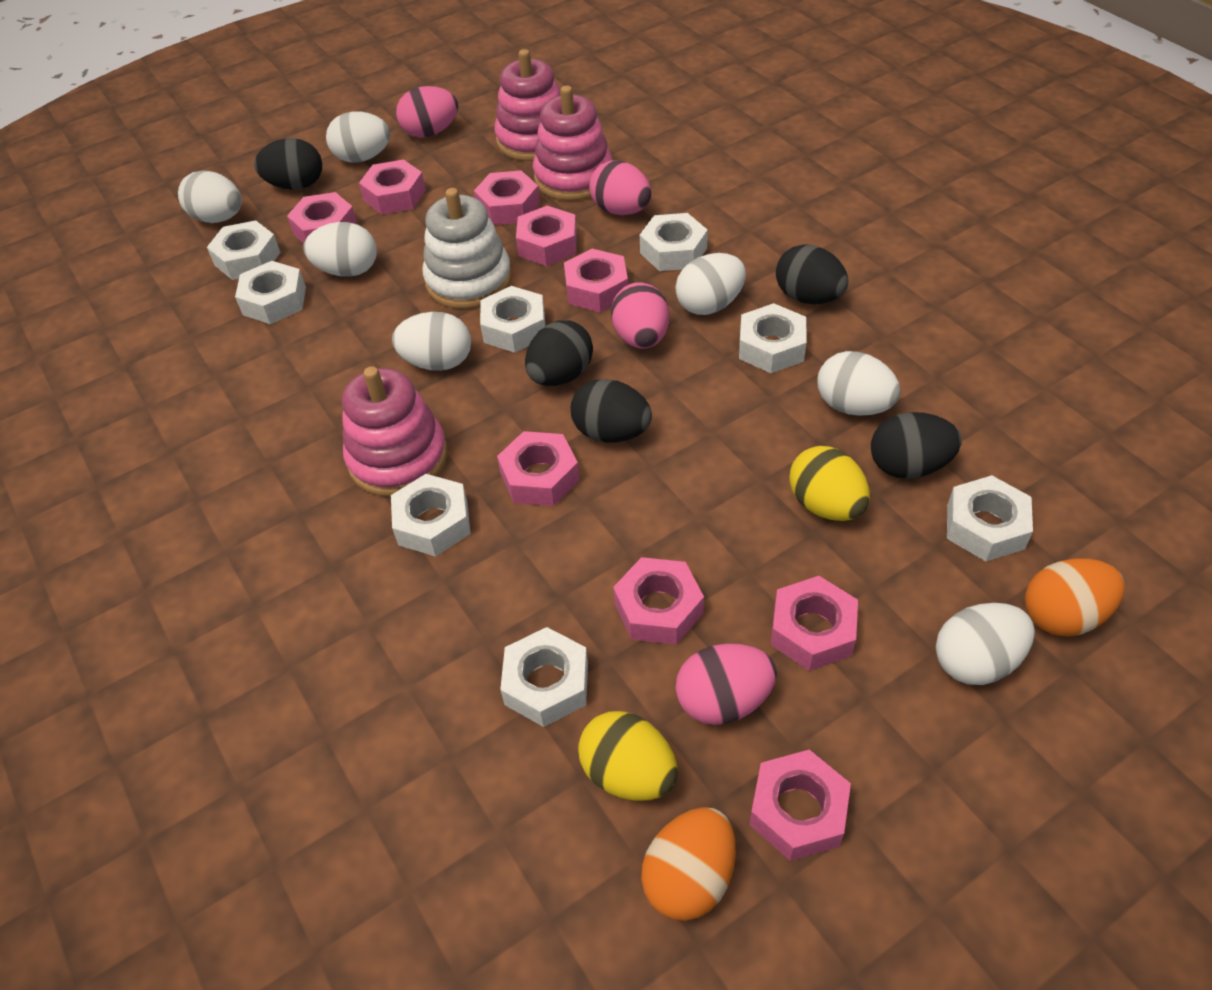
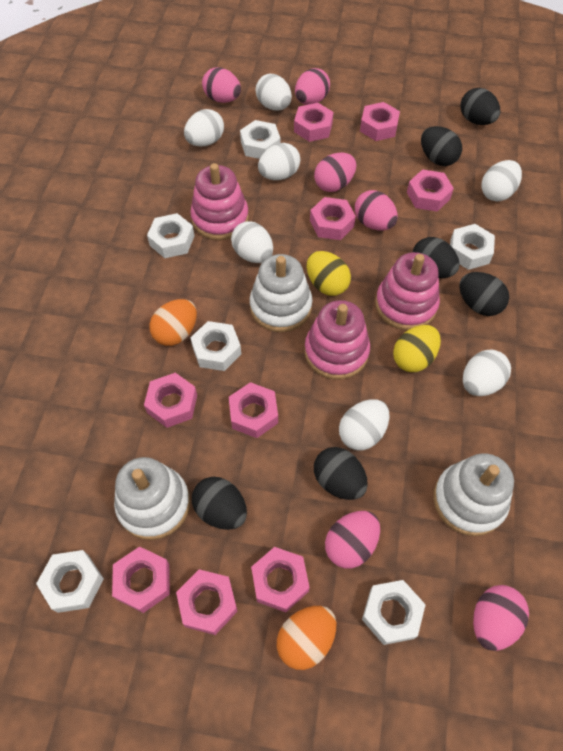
black egg: 5 -> 6
pink egg: 4 -> 6
white nut: 8 -> 6
white stacking toy: 1 -> 3

